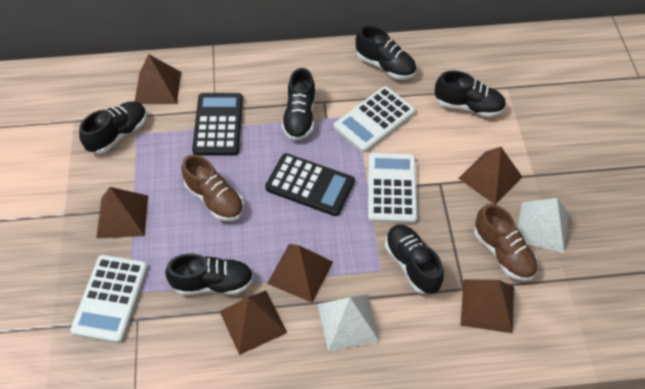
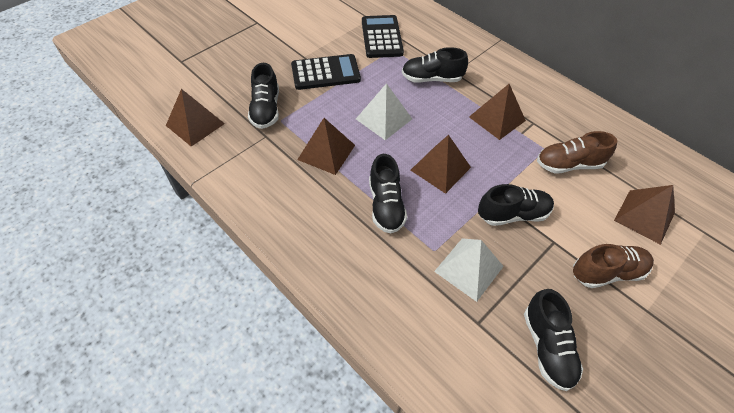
black shoe: 6 -> 5
brown pyramid: 6 -> 5
white calculator: 3 -> 0

